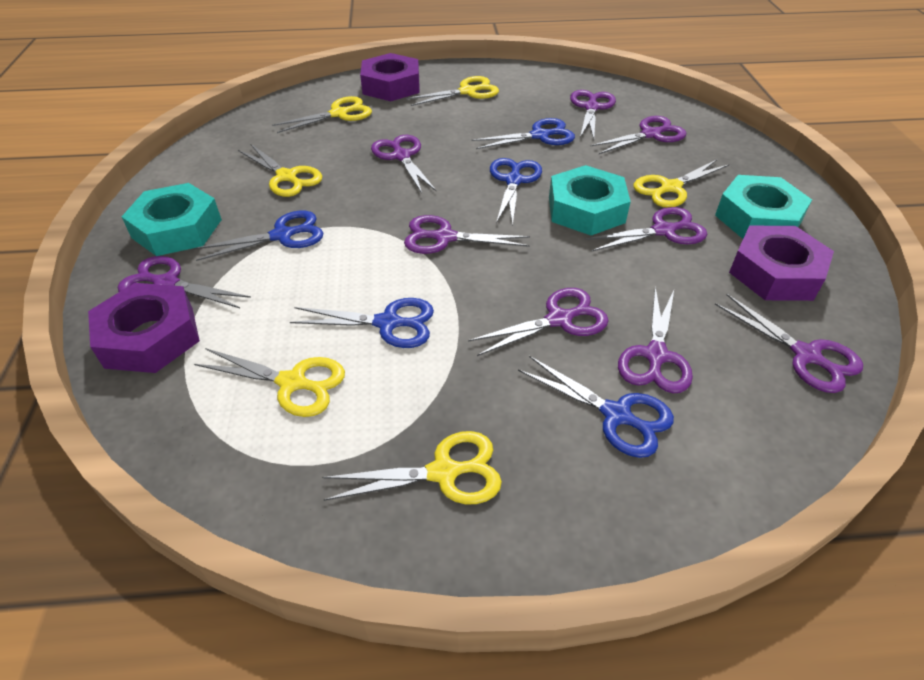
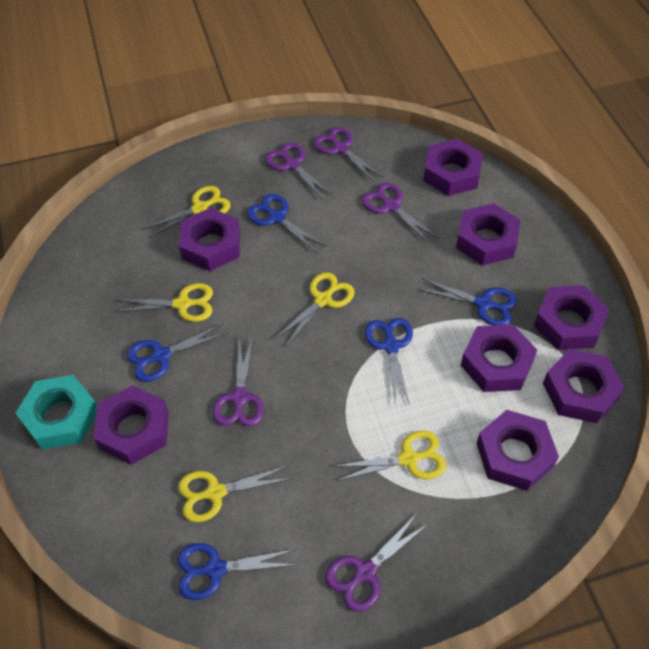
purple nut: 3 -> 8
purple scissors: 9 -> 5
turquoise nut: 3 -> 1
yellow scissors: 6 -> 5

